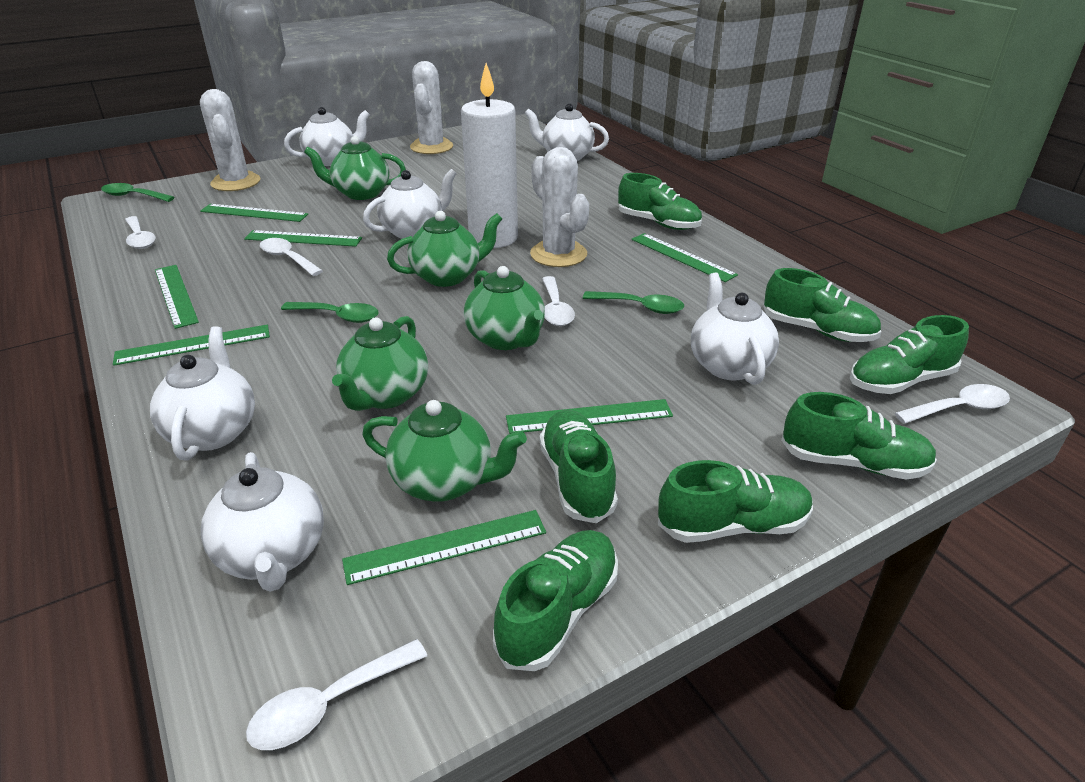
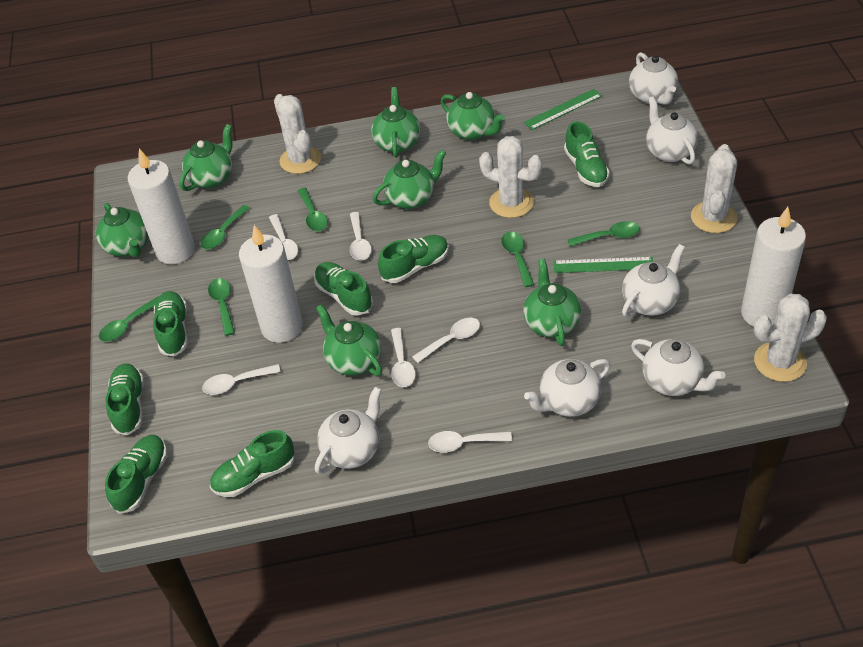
green ruler: 7 -> 2
green spoon: 3 -> 6
green teapot: 5 -> 7
white cactus: 3 -> 4
white candle: 1 -> 3
white spoon: 5 -> 6

